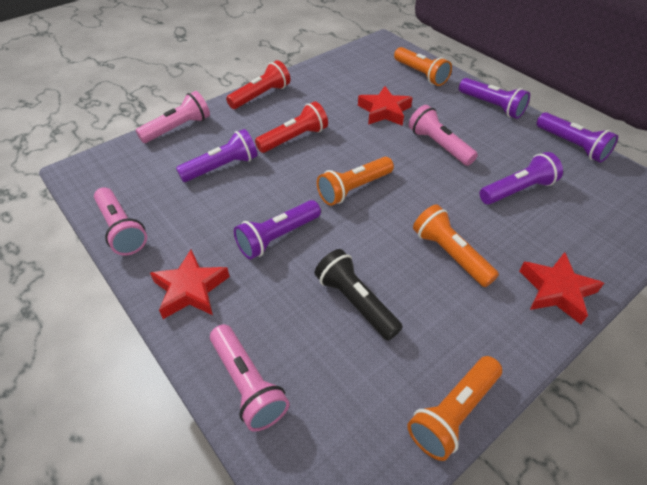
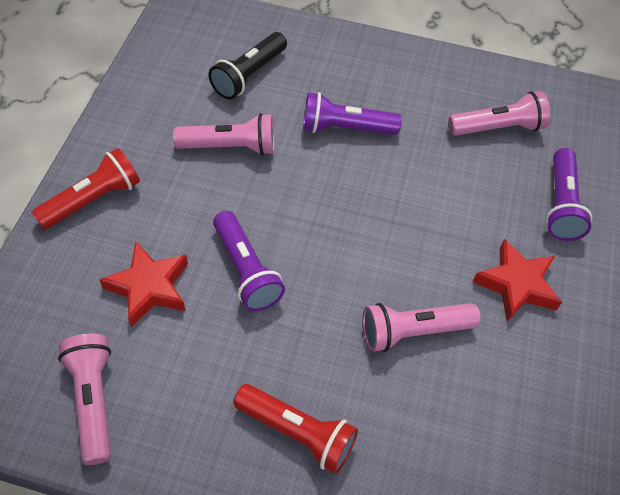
orange flashlight: 4 -> 0
purple flashlight: 5 -> 3
red star: 3 -> 2

